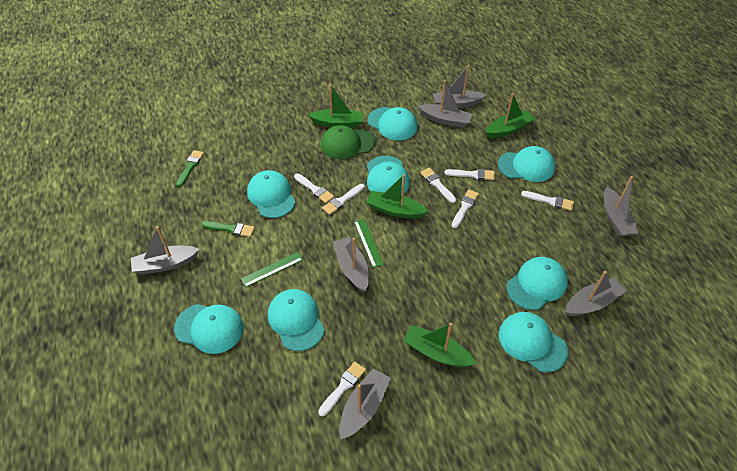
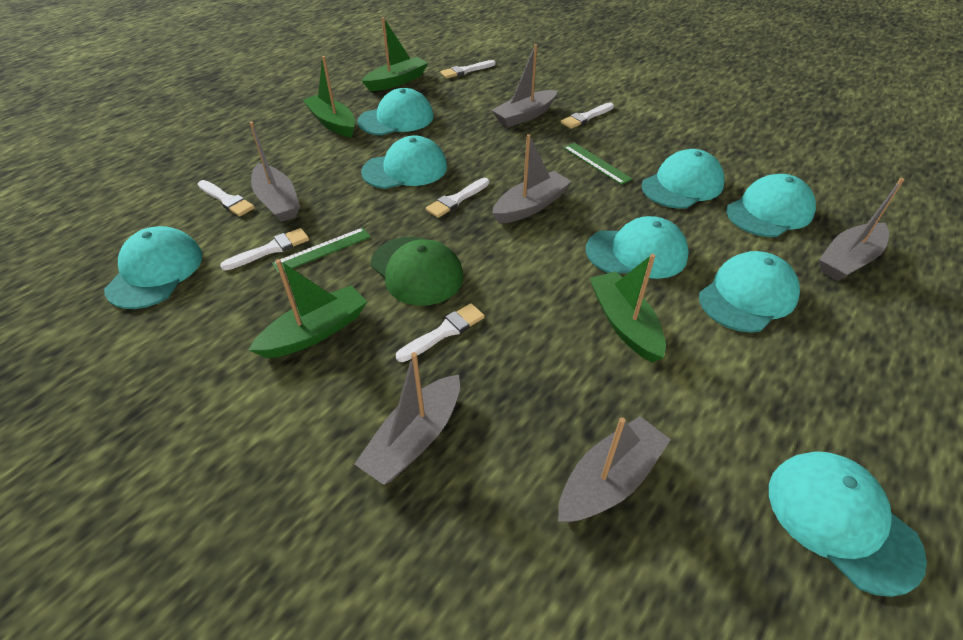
green brush: 2 -> 0
grey boat: 7 -> 6
white brush: 7 -> 6

